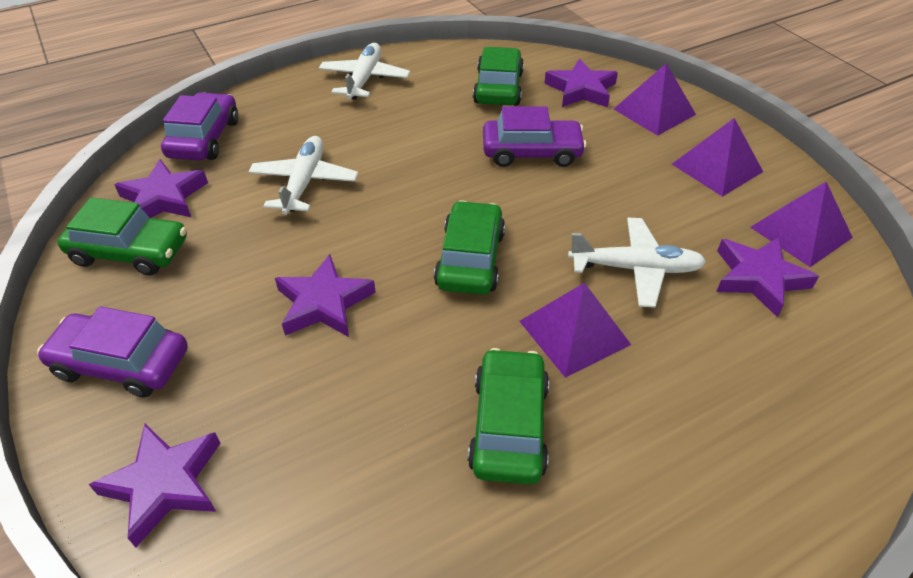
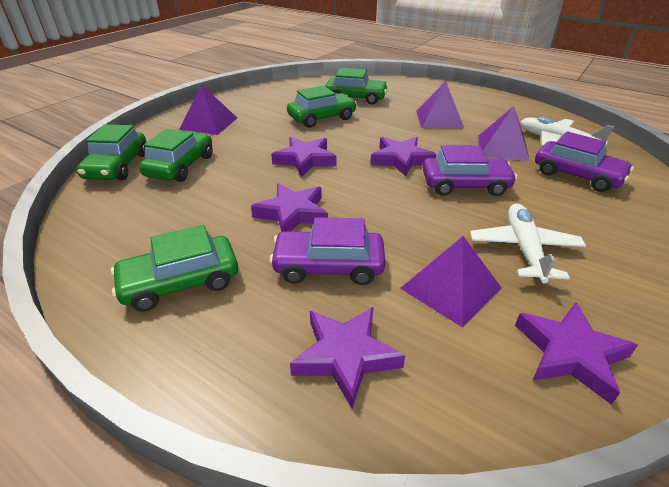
green car: 4 -> 5
white plane: 3 -> 2

